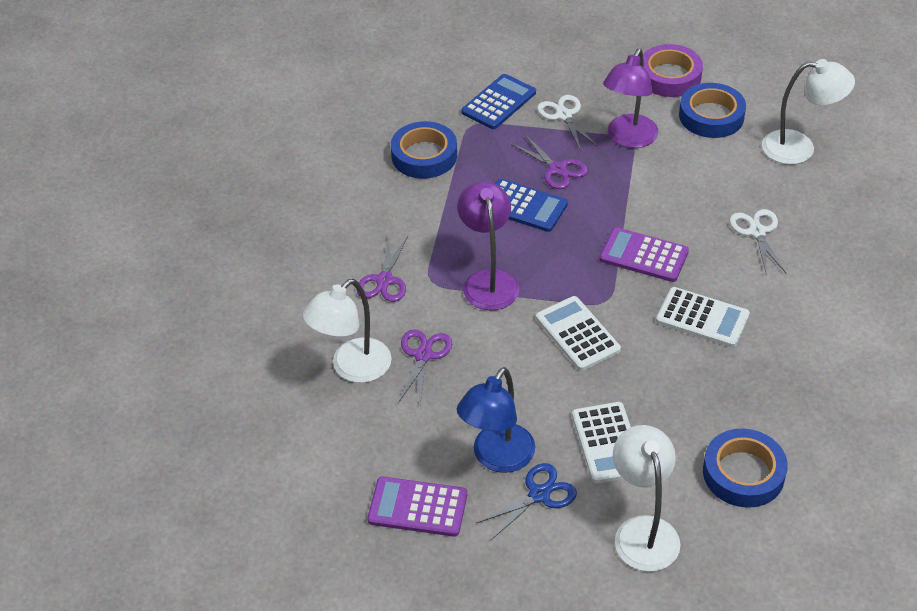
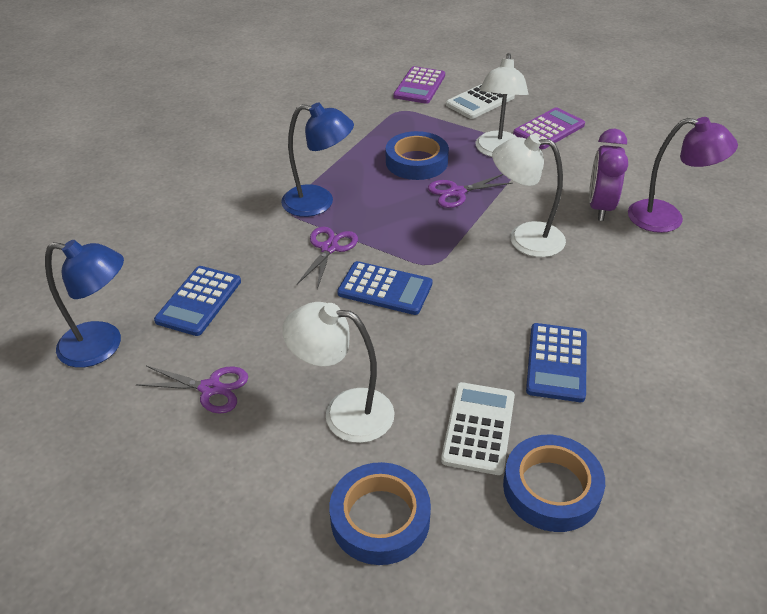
blue calculator: 2 -> 3
blue lamp: 1 -> 2
blue scissors: 1 -> 0
purple clock: 0 -> 1
purple lamp: 2 -> 1
purple tape: 1 -> 0
white calculator: 3 -> 2
white scissors: 2 -> 0

